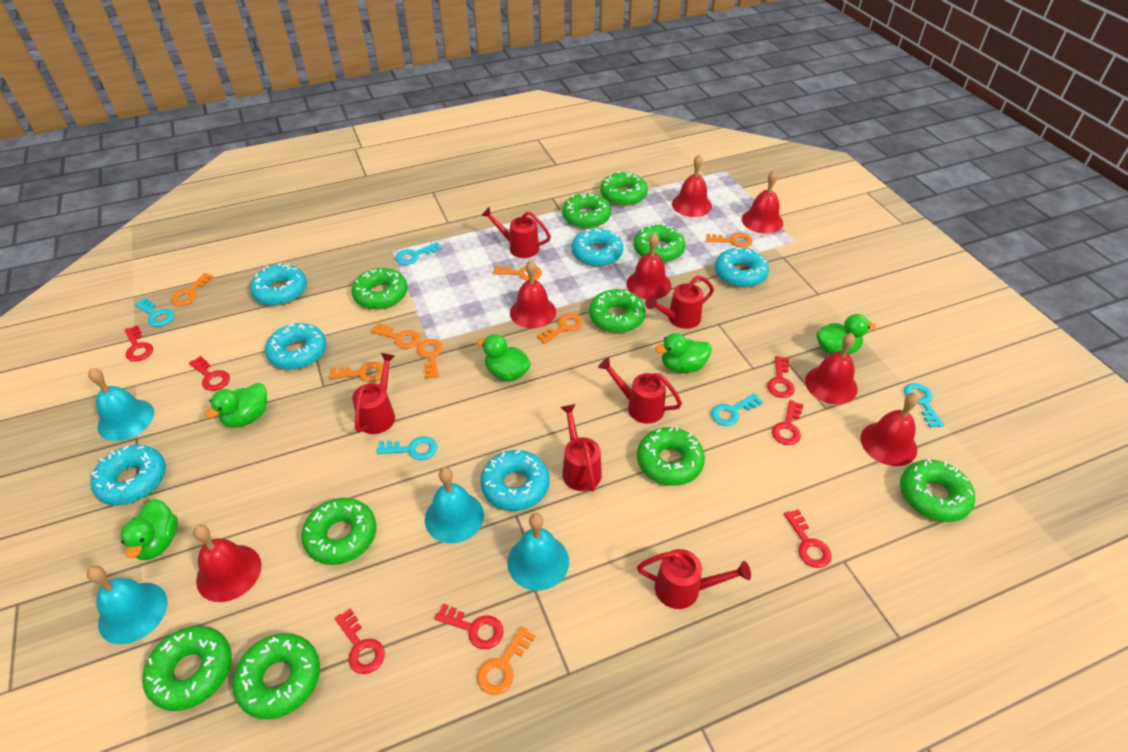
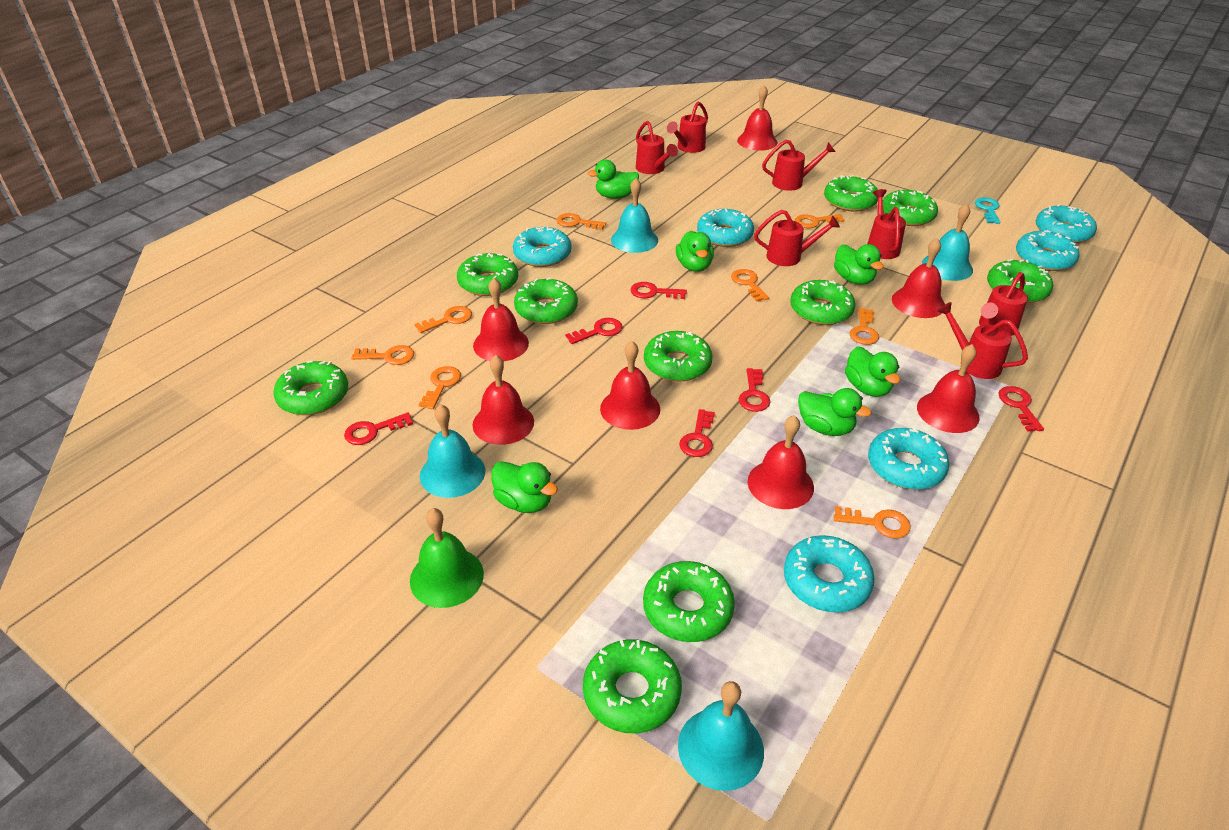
green bell: 0 -> 1
green duck: 5 -> 6
red key: 7 -> 6
red watering can: 6 -> 7
turquoise key: 5 -> 1

